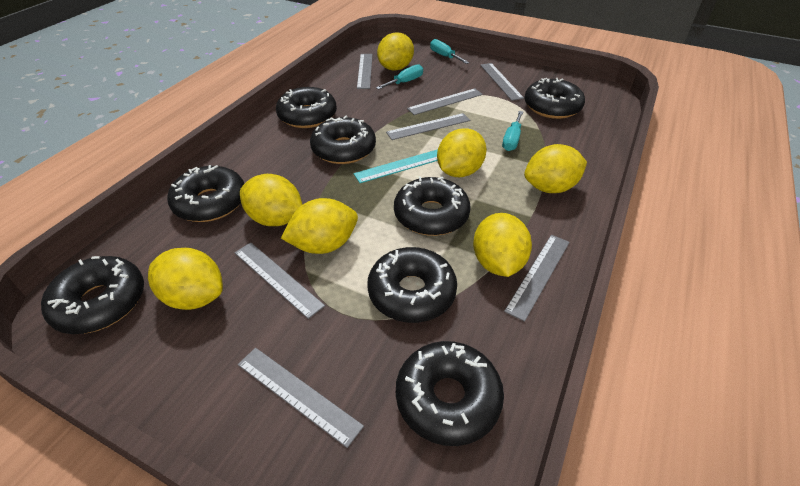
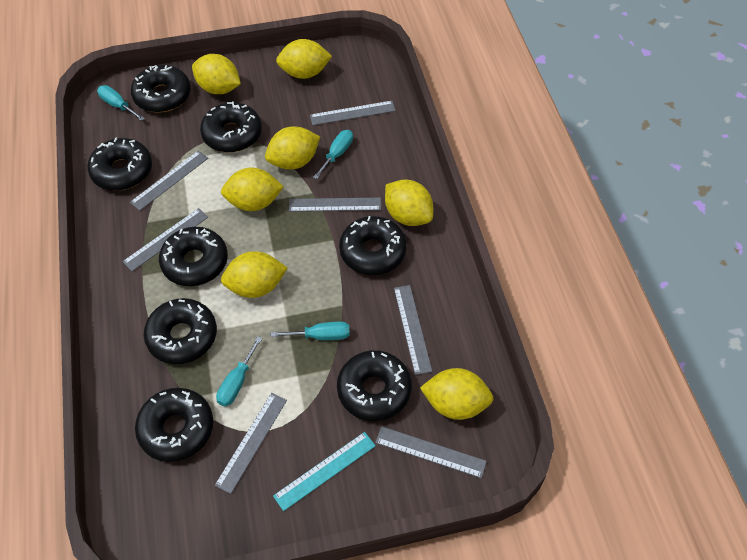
turquoise screwdriver: 3 -> 4

